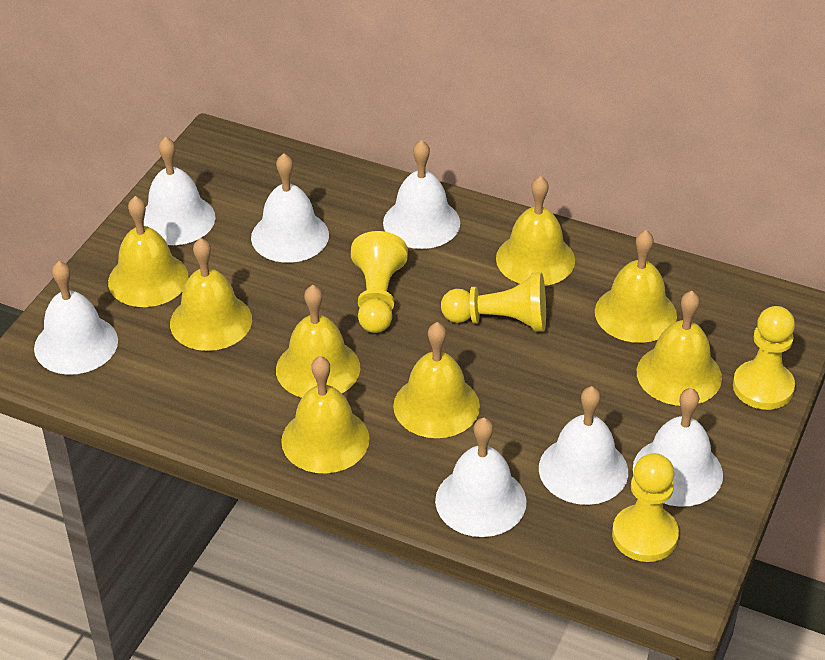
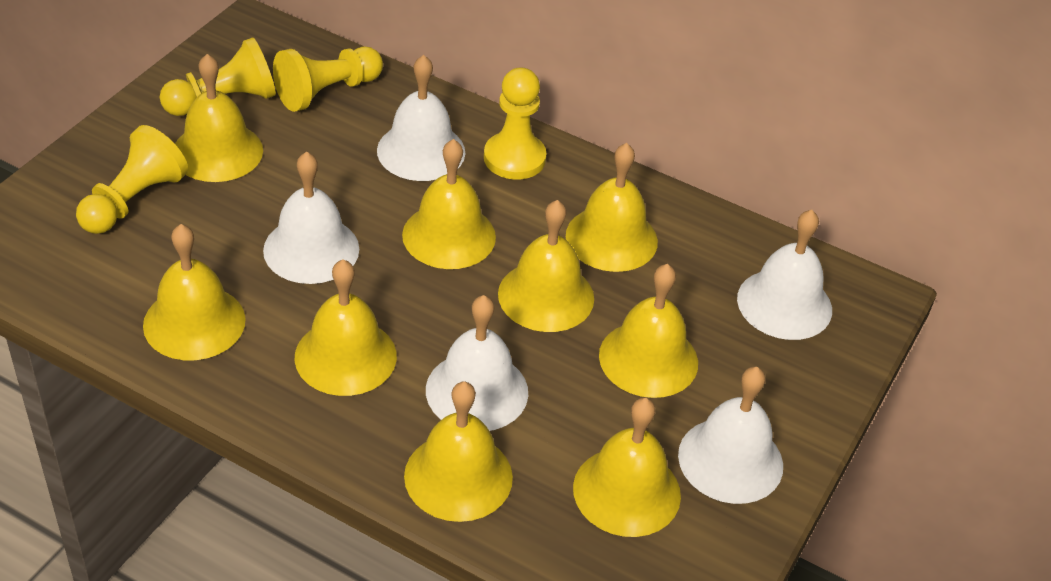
white bell: 7 -> 5
yellow bell: 8 -> 9

